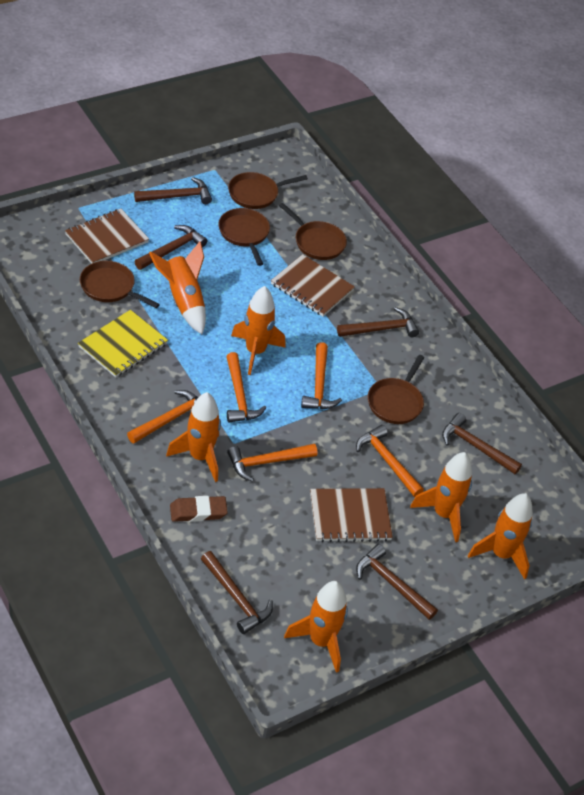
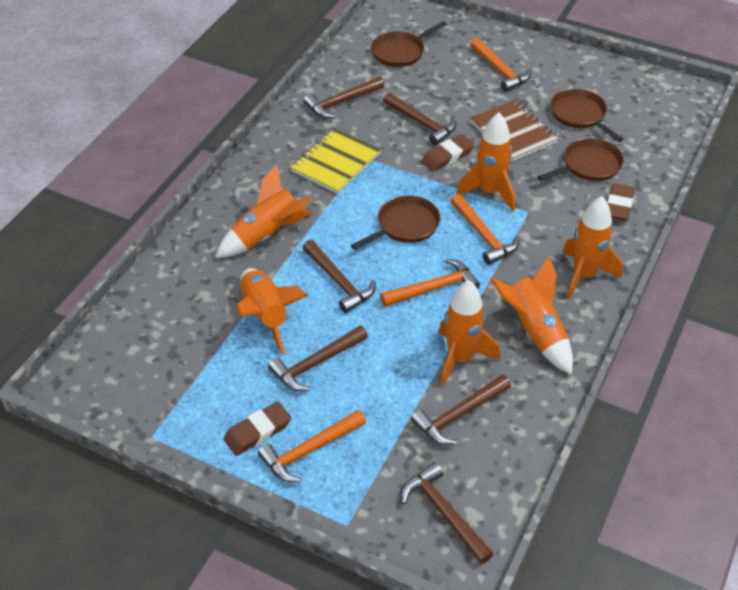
brown eraser: 1 -> 3
brown notebook: 3 -> 1
brown pan: 5 -> 4
orange hammer: 5 -> 4

